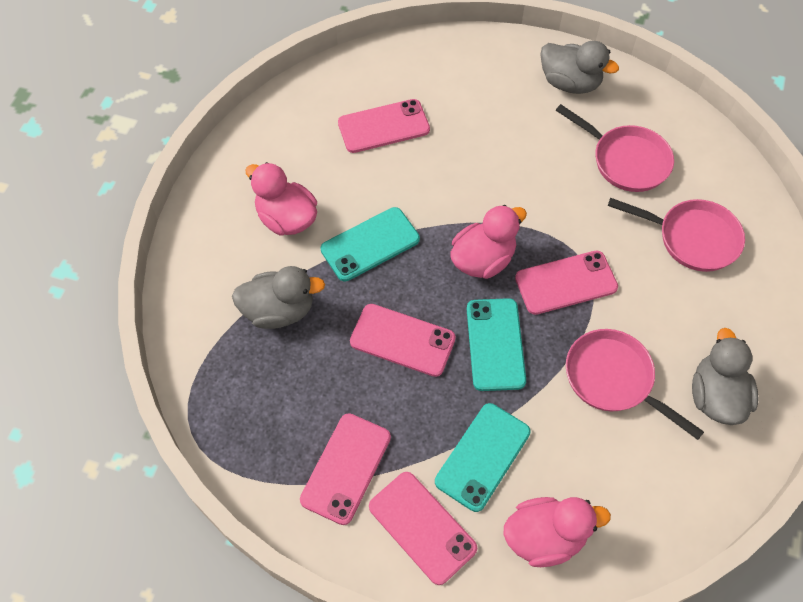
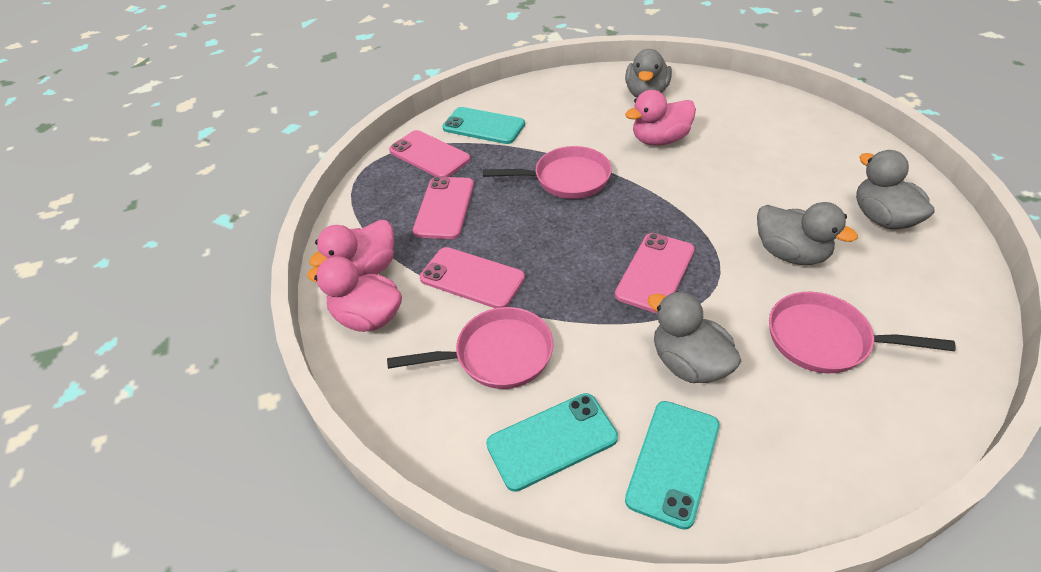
grey duck: 3 -> 4
pink phone: 5 -> 4

